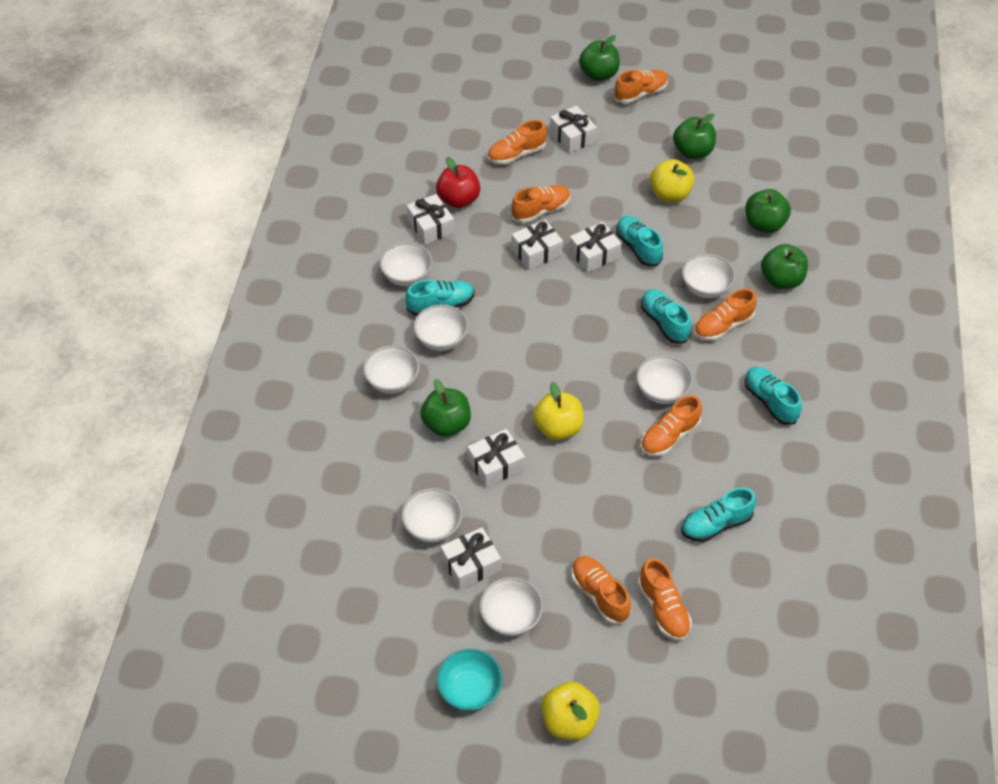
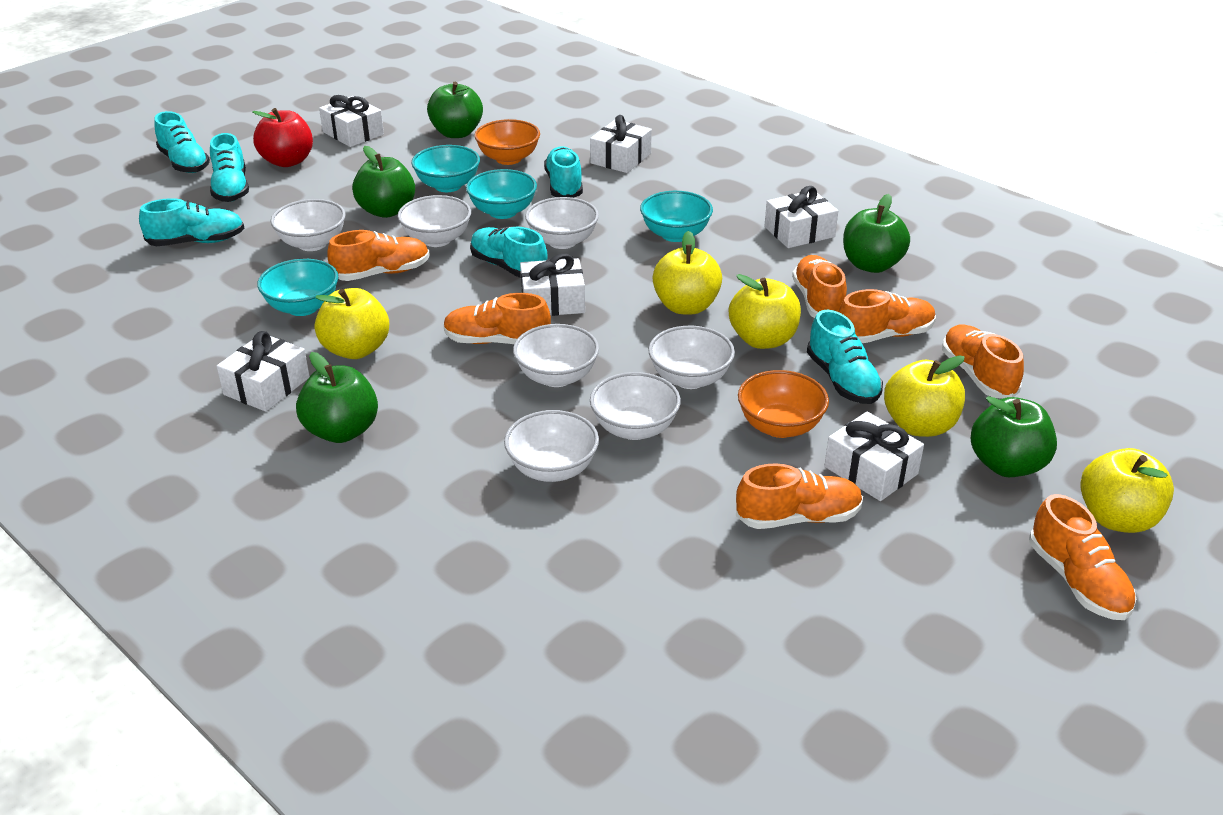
orange bowl: 0 -> 2
turquoise bowl: 1 -> 4
turquoise shoe: 5 -> 6
yellow apple: 3 -> 5

